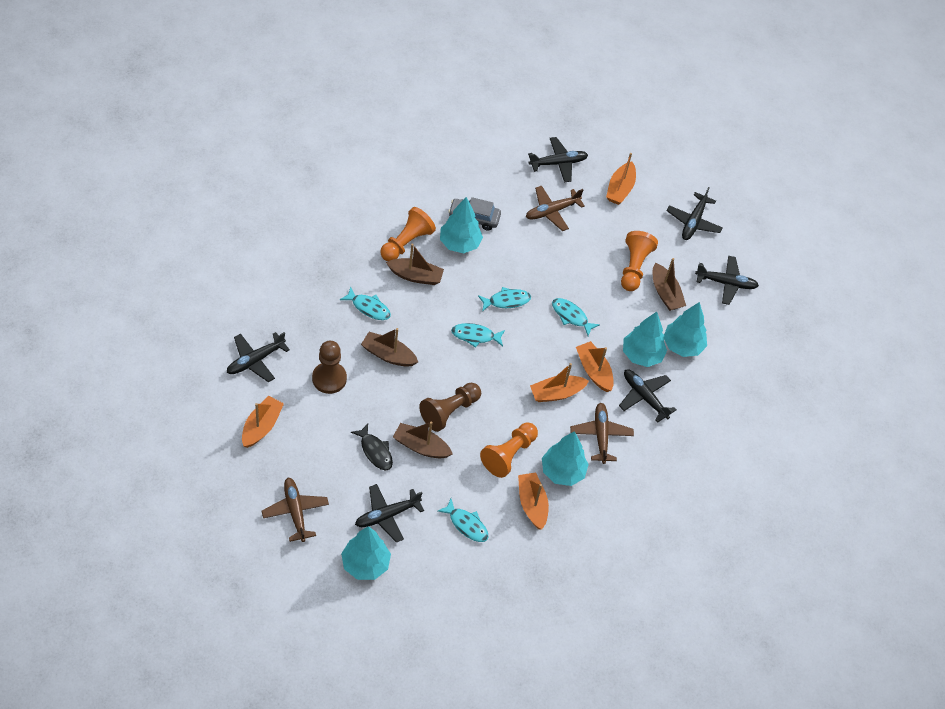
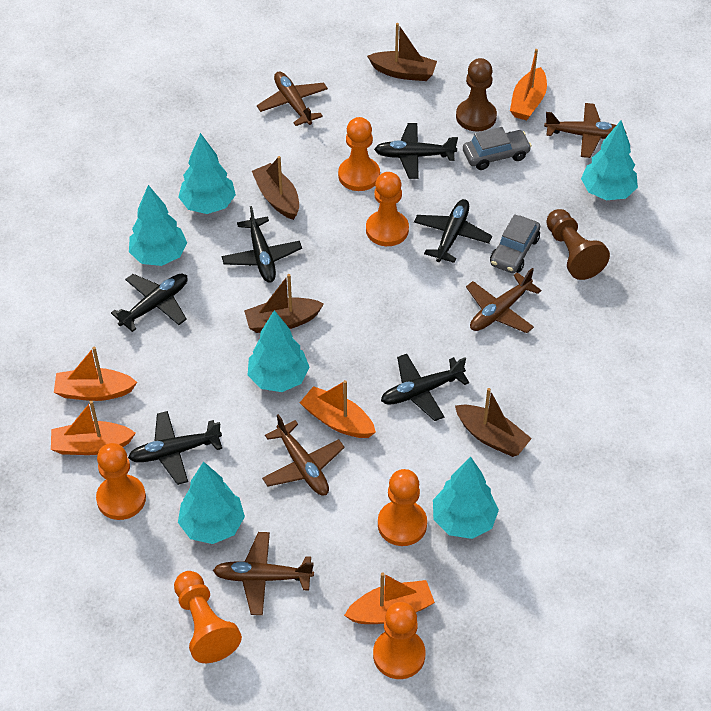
black fish: 1 -> 0
brown plane: 3 -> 5
grey car: 1 -> 2
orange pawn: 3 -> 6
turquoise fish: 5 -> 0
turquoise tree: 5 -> 6

